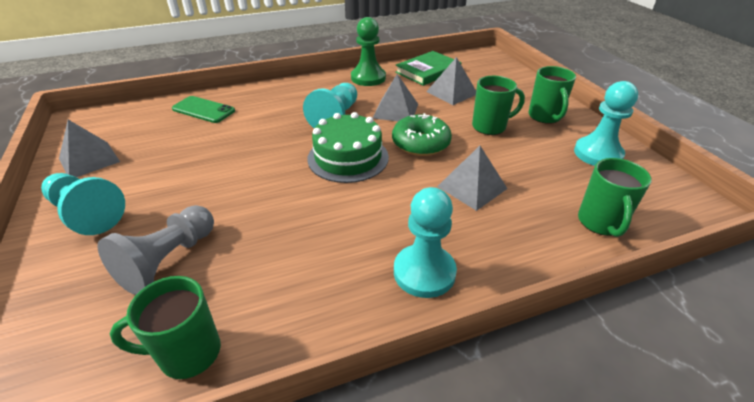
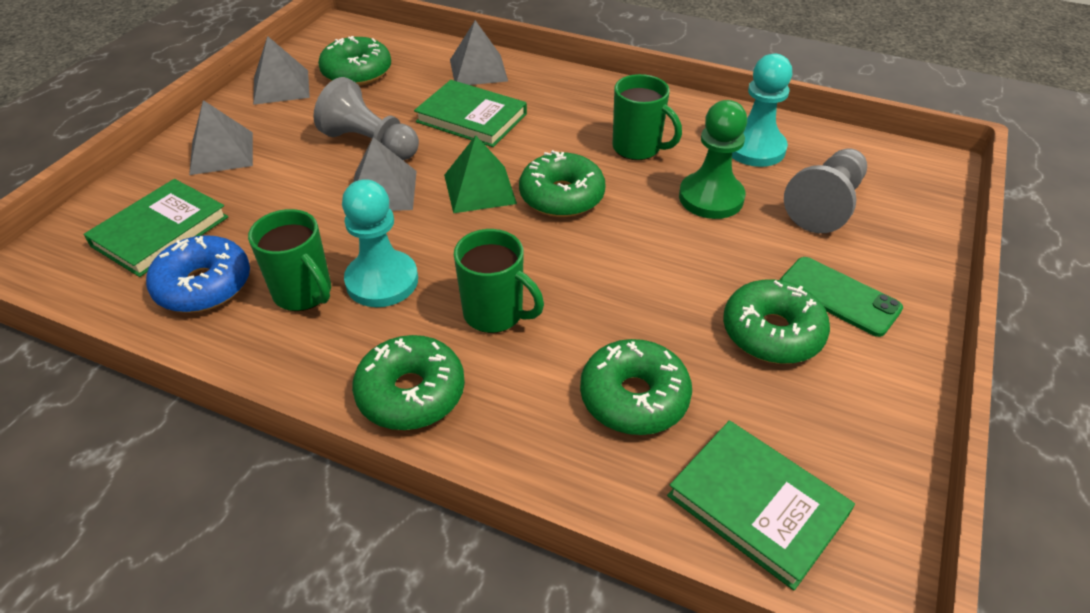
blue donut: 0 -> 1
green book: 1 -> 3
green cake: 1 -> 0
green donut: 1 -> 5
green mug: 4 -> 3
green pyramid: 0 -> 1
grey pawn: 1 -> 2
turquoise pawn: 4 -> 2

